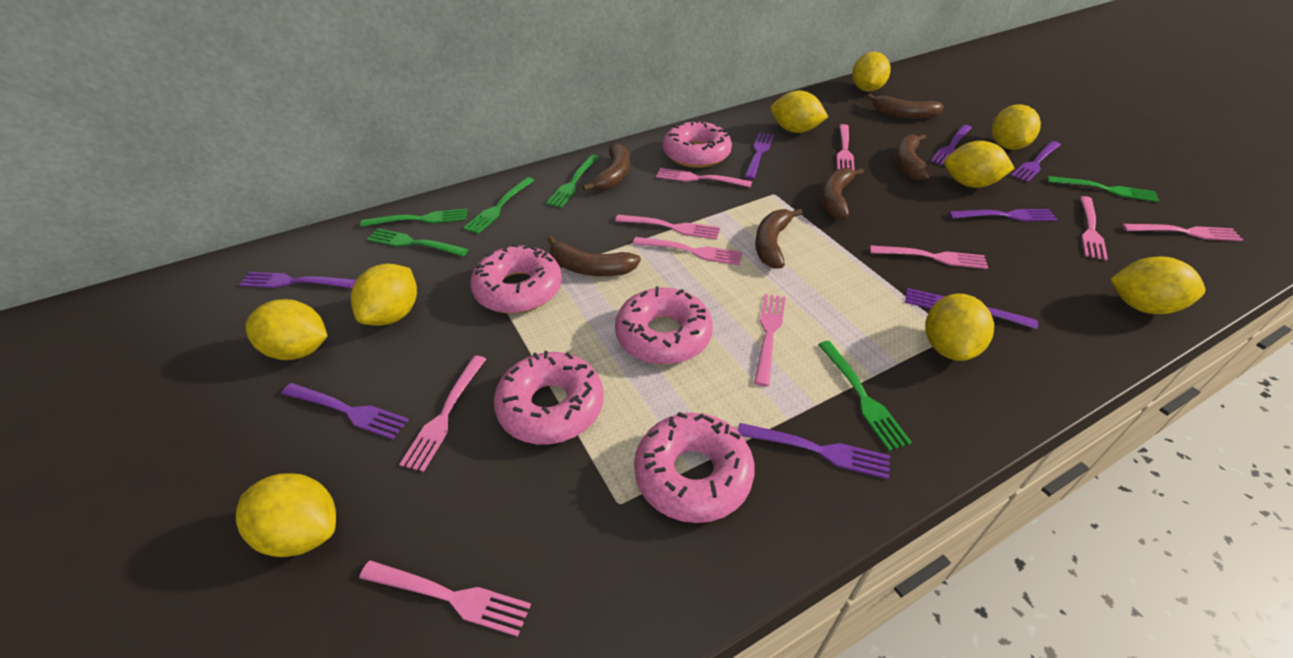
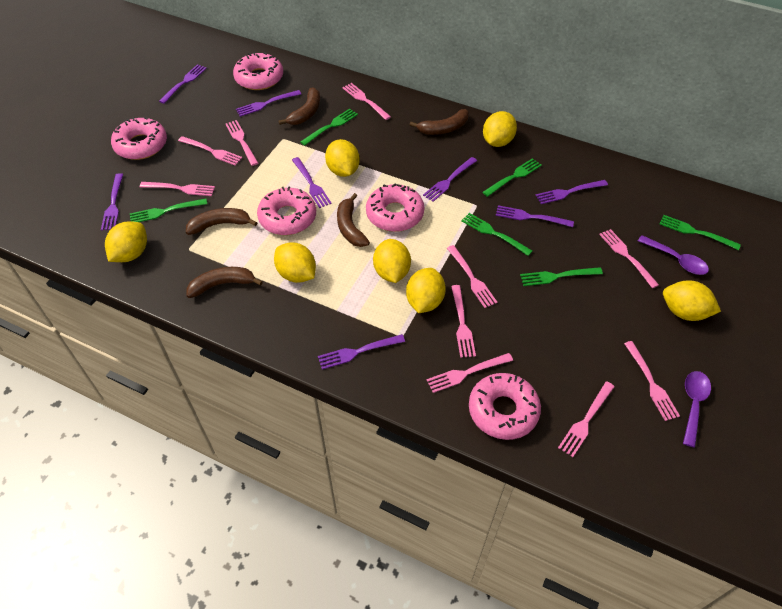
brown banana: 6 -> 5
purple spoon: 0 -> 2
yellow lemon: 9 -> 7

